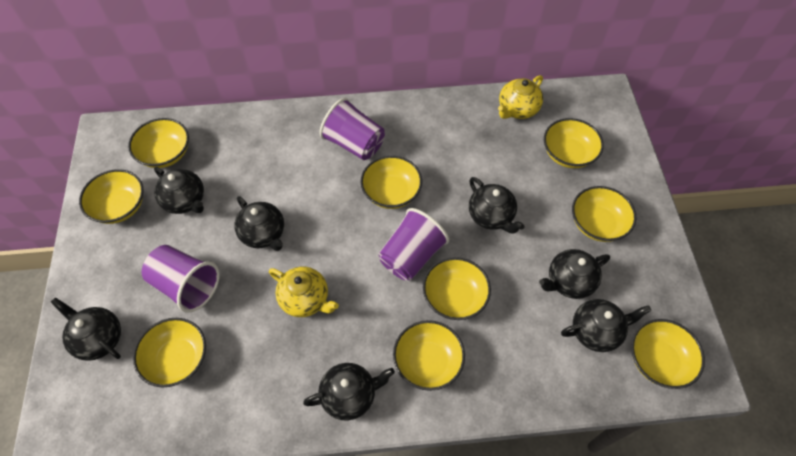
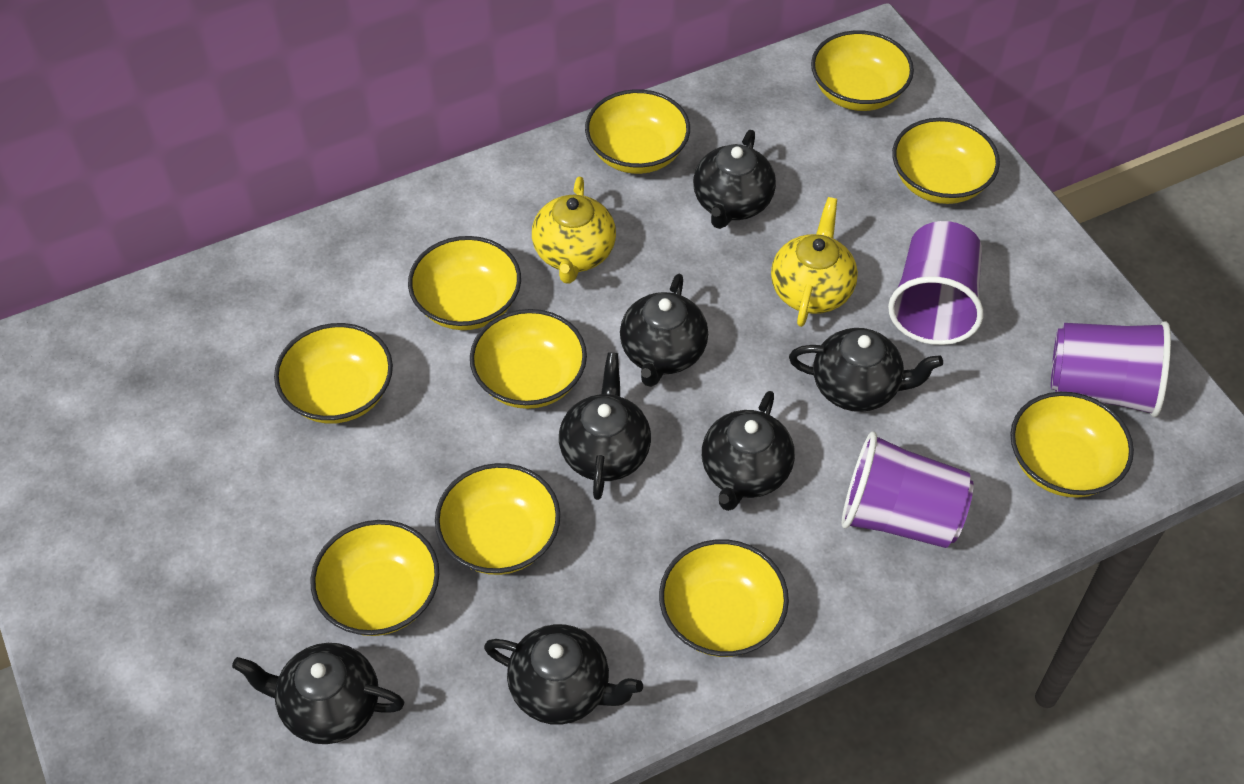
yellow bowl: 9 -> 10

